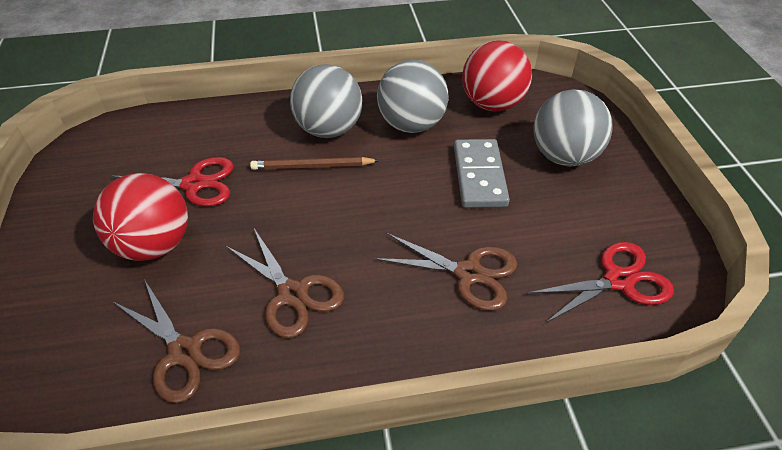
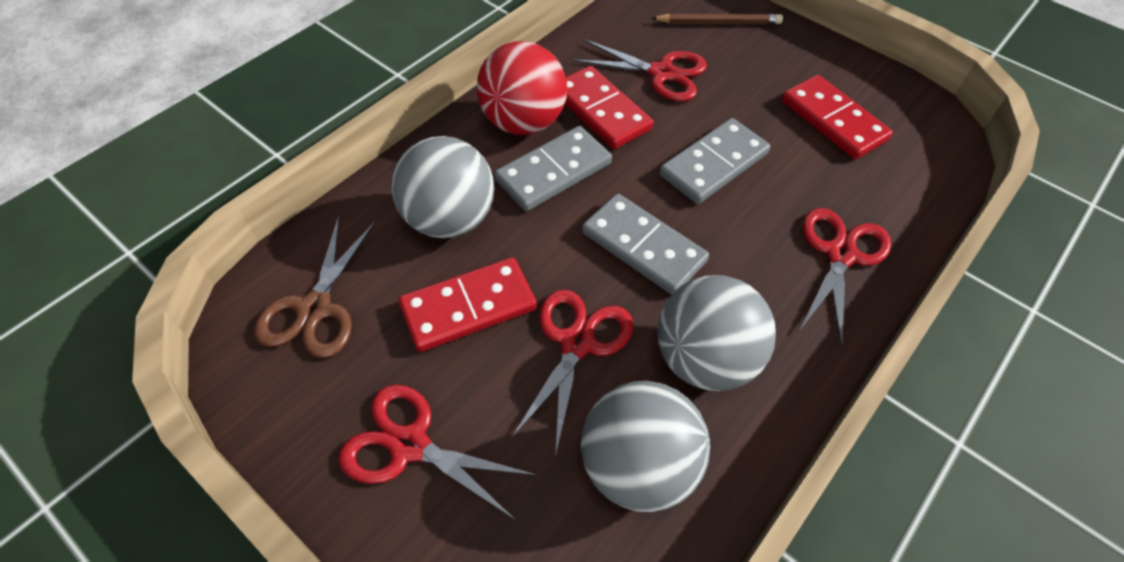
brown scissors: 3 -> 1
grey domino: 1 -> 3
red ball: 2 -> 1
red domino: 0 -> 3
red scissors: 2 -> 4

